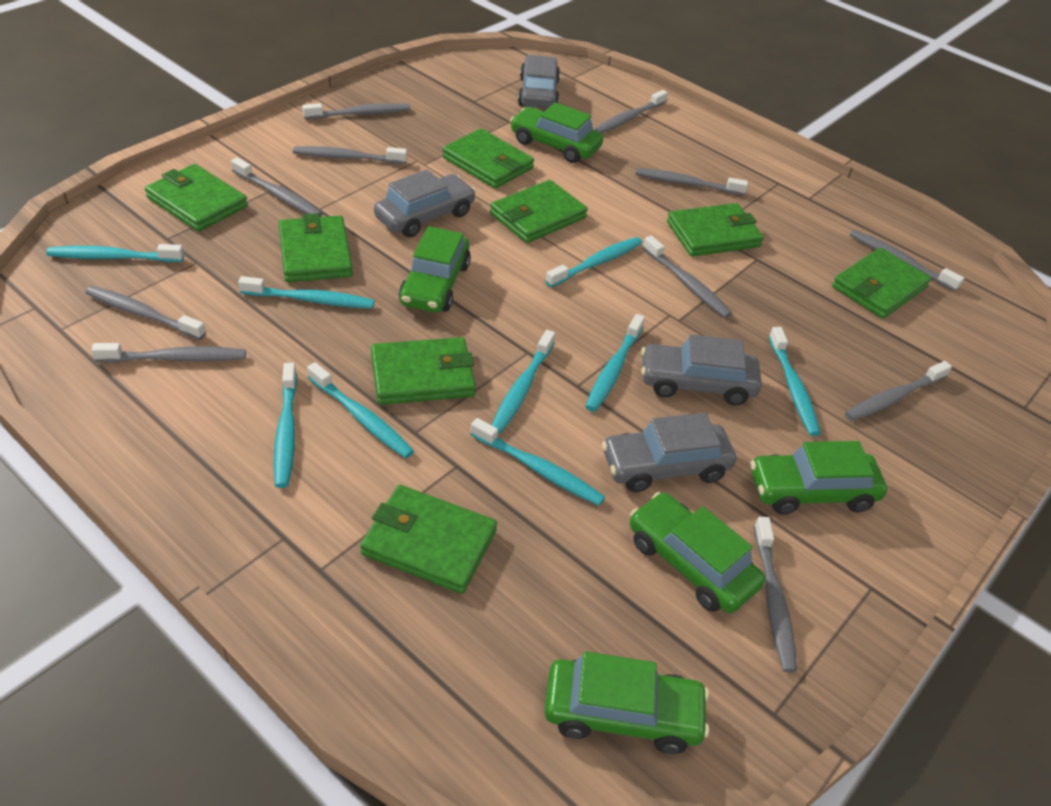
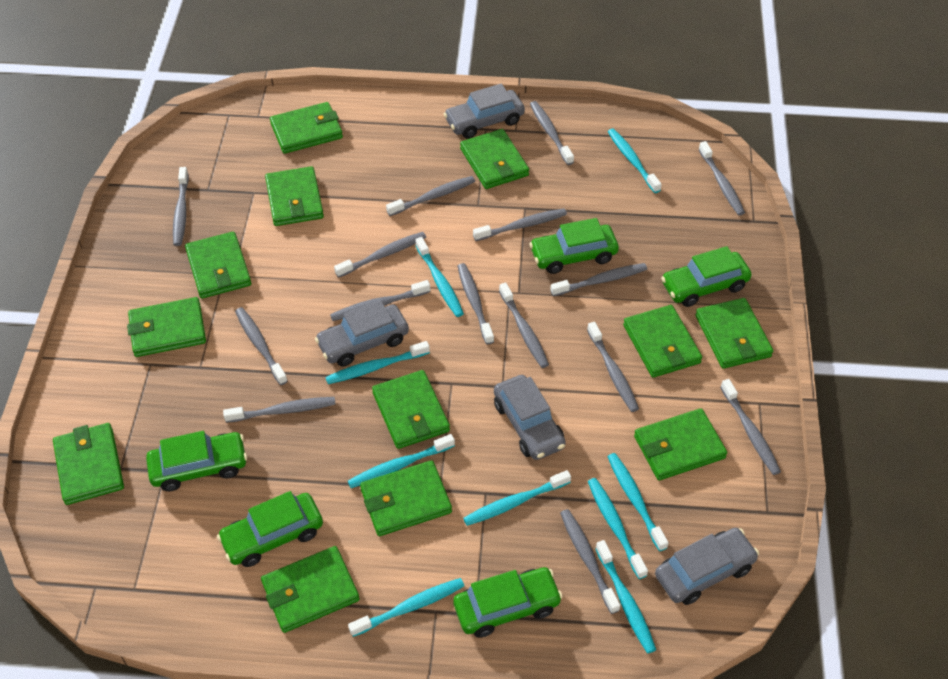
green wallet: 8 -> 12
grey toothbrush: 11 -> 15

